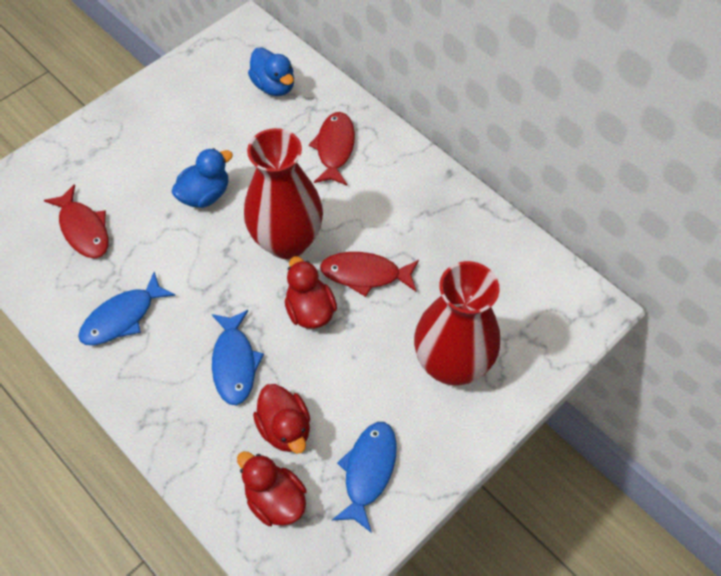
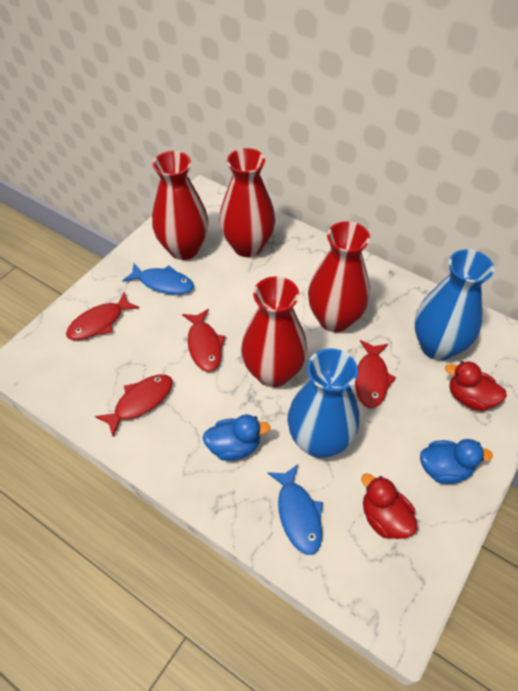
blue fish: 3 -> 2
blue vase: 0 -> 2
red duck: 3 -> 2
red fish: 3 -> 4
red vase: 2 -> 4

